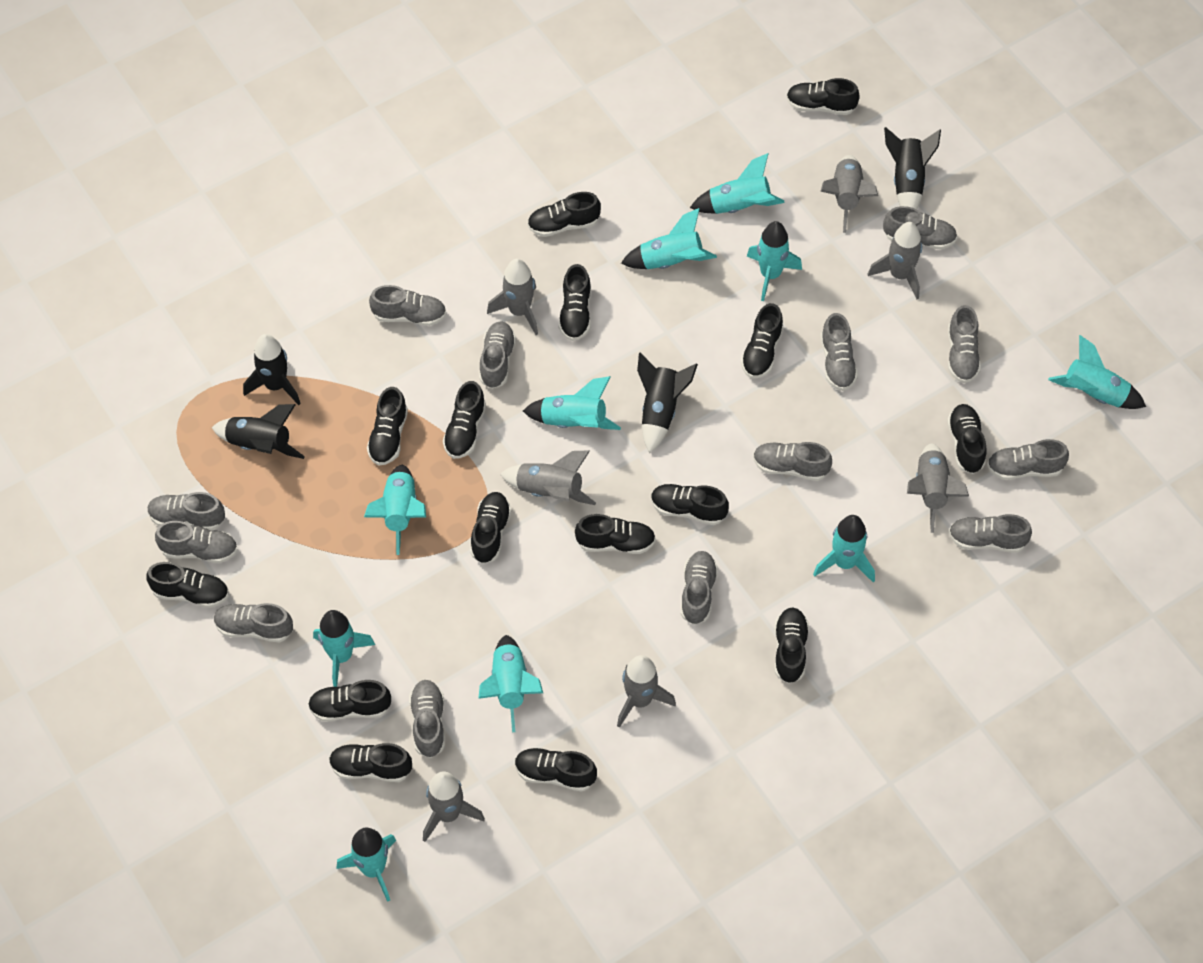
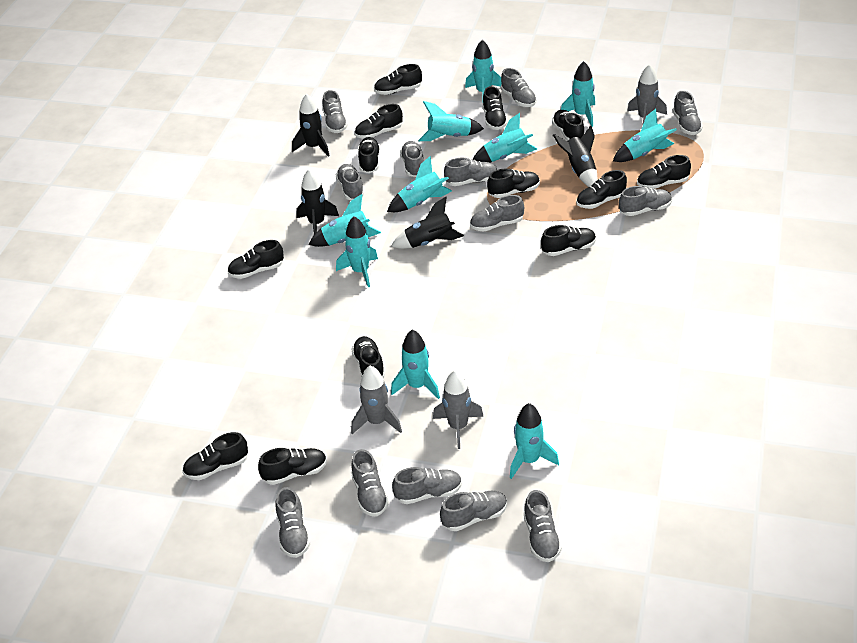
black shoe: 15 -> 13
grey rocket: 7 -> 3

